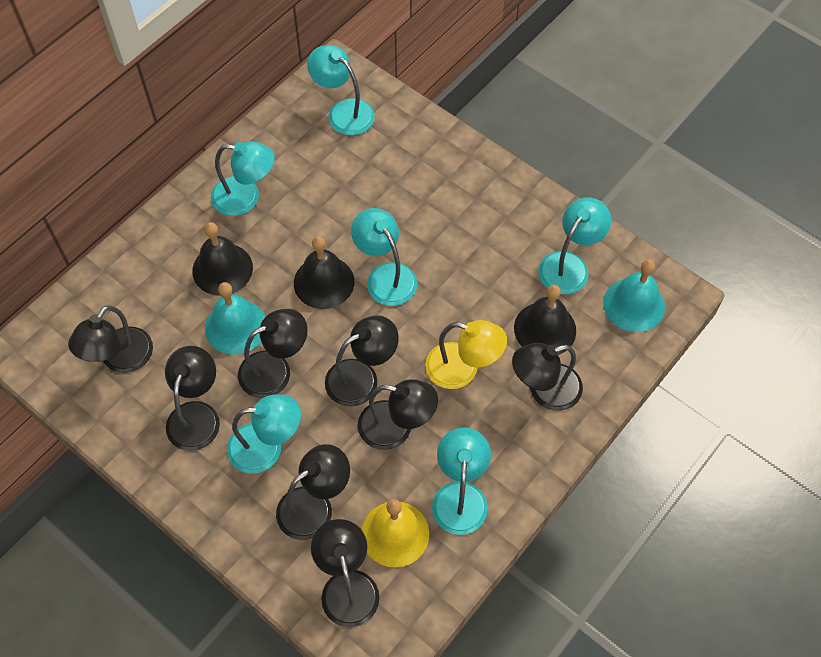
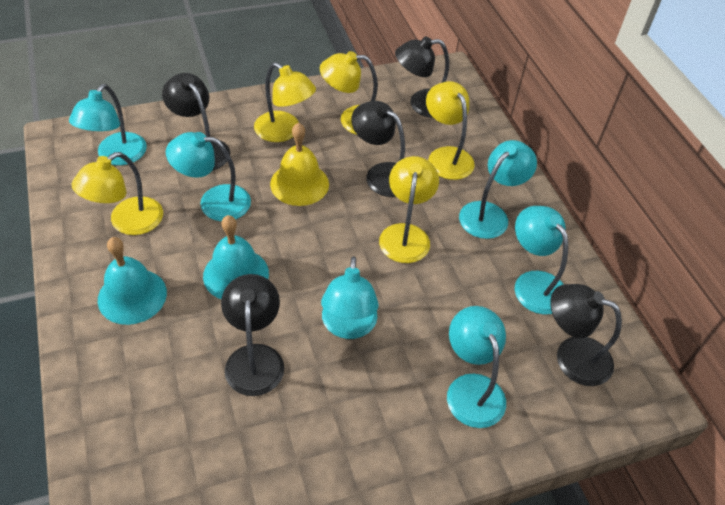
black bell: 3 -> 0
black lamp: 8 -> 5
yellow lamp: 1 -> 5

